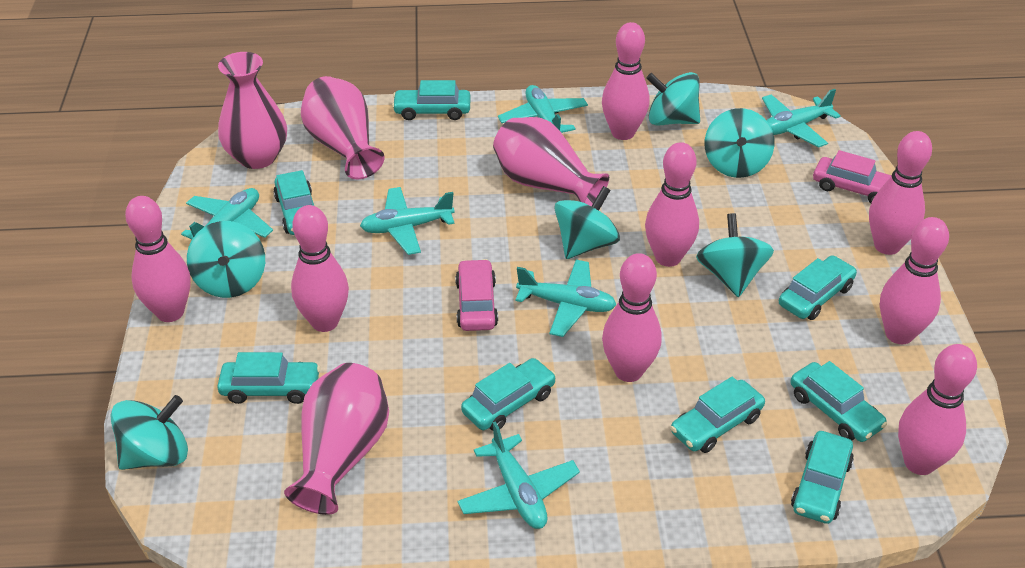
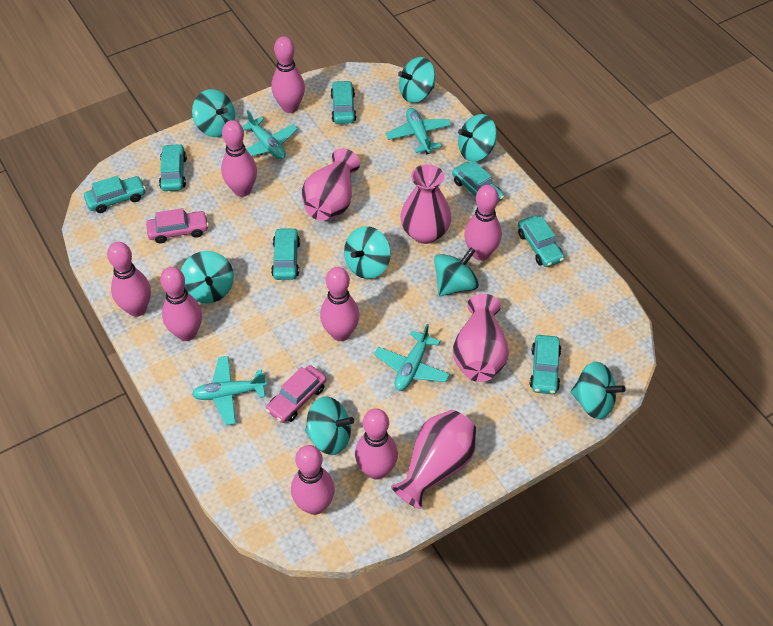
turquoise car: 8 -> 7
turquoise plane: 6 -> 4
turquoise spinning top: 6 -> 8

